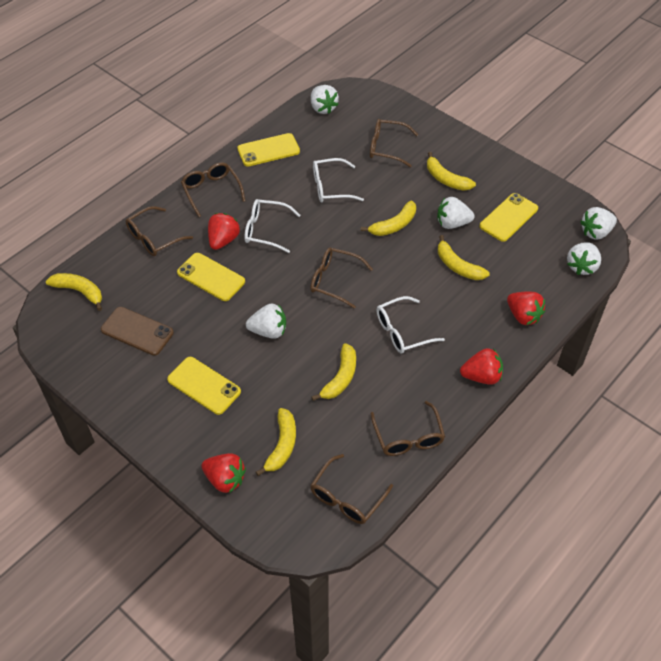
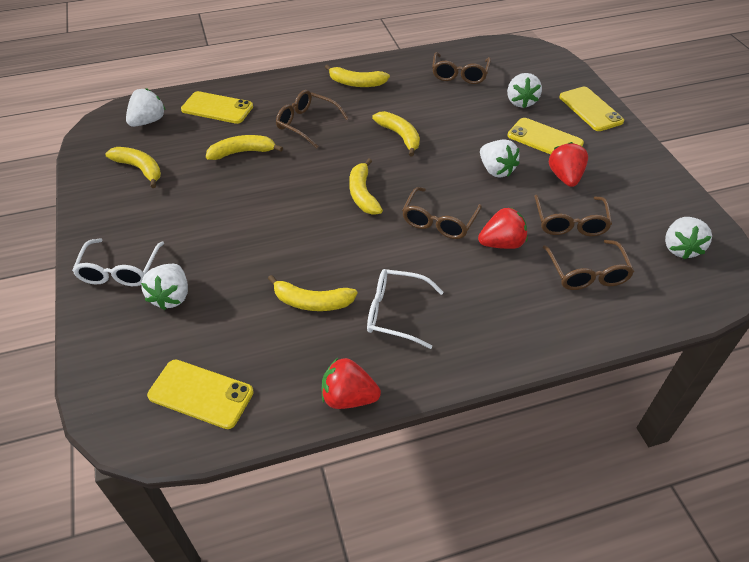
brown glasses: 6 -> 5
brown phone: 1 -> 0
red strawberry: 4 -> 3
white glasses: 3 -> 2

